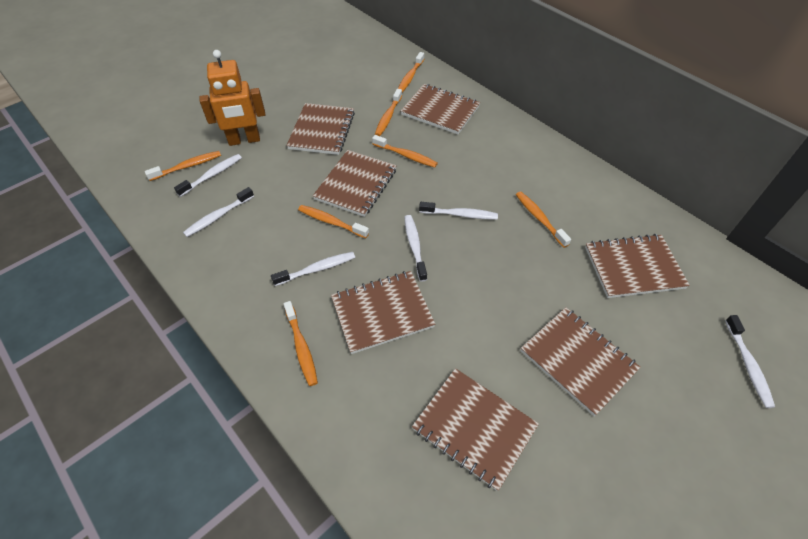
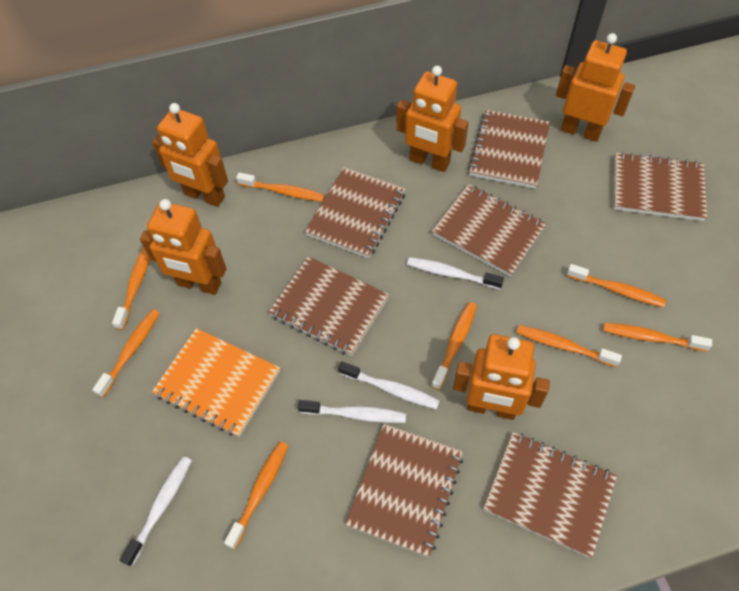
orange notebook: 0 -> 1
orange robot: 1 -> 5
orange toothbrush: 7 -> 8
white toothbrush: 6 -> 4

